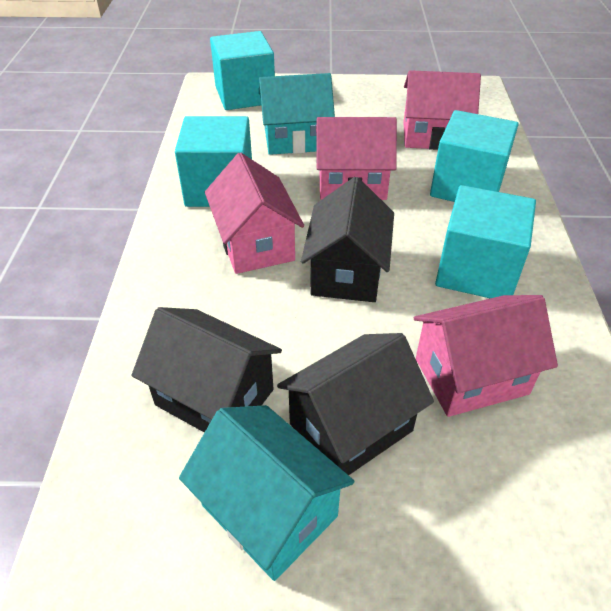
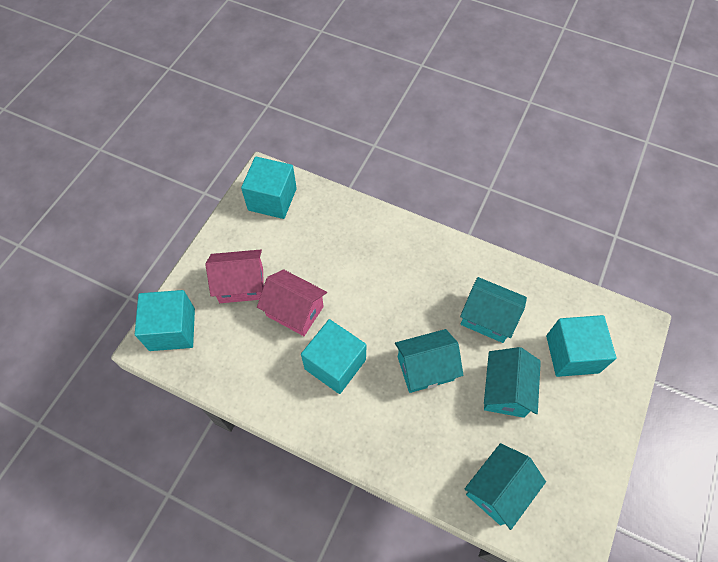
black house: 3 -> 0
pink house: 4 -> 2
turquoise house: 2 -> 4

